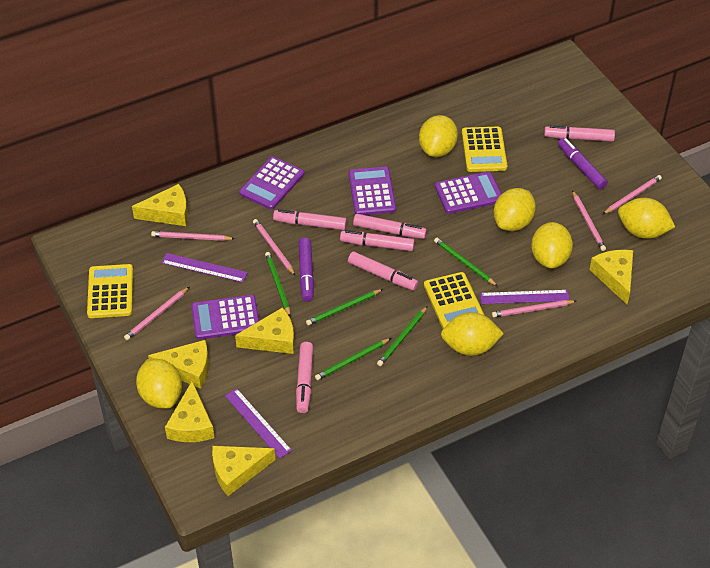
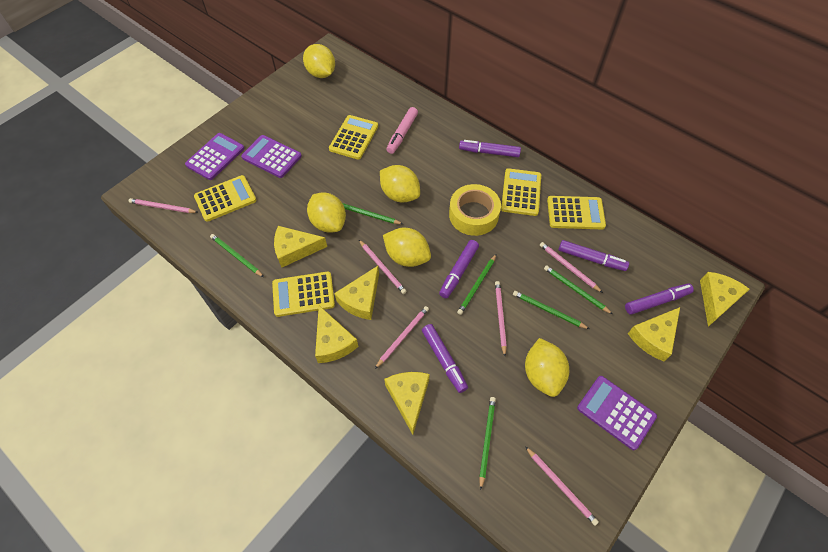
green pencil: 5 -> 6
pink marker: 6 -> 1
purple calculator: 4 -> 3
purple marker: 2 -> 5
purple ruler: 3 -> 0
yellow calculator: 3 -> 5
yellow lemon: 6 -> 5
yellow tape: 0 -> 1

